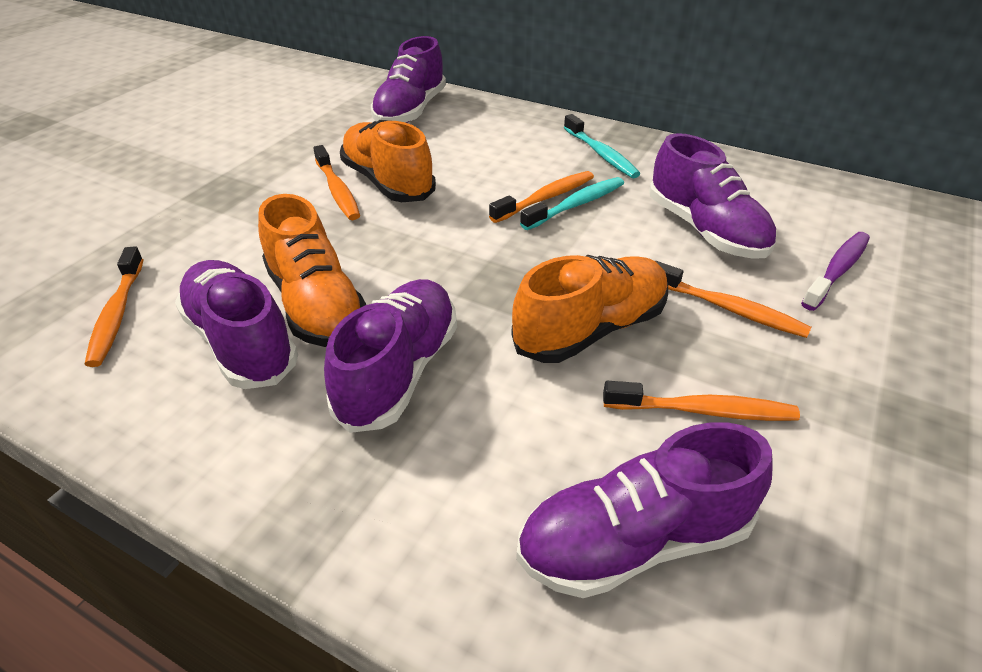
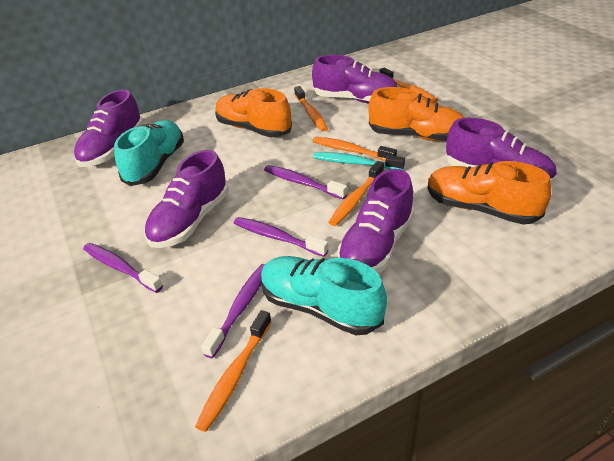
purple toothbrush: 1 -> 4
turquoise shoe: 0 -> 2
turquoise toothbrush: 2 -> 1

